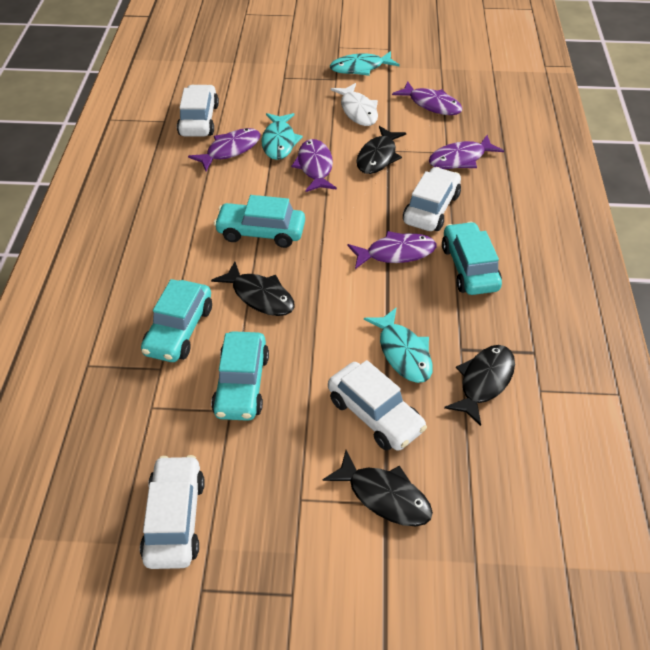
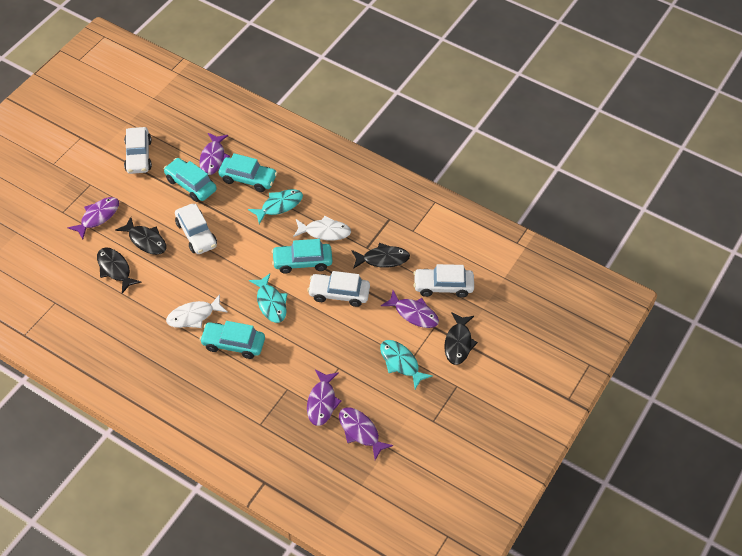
white fish: 1 -> 2

